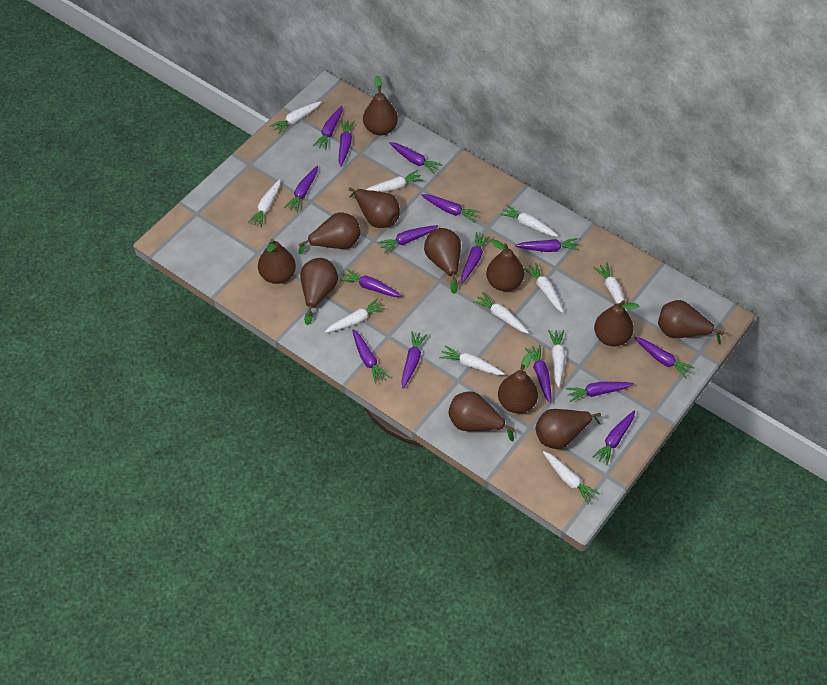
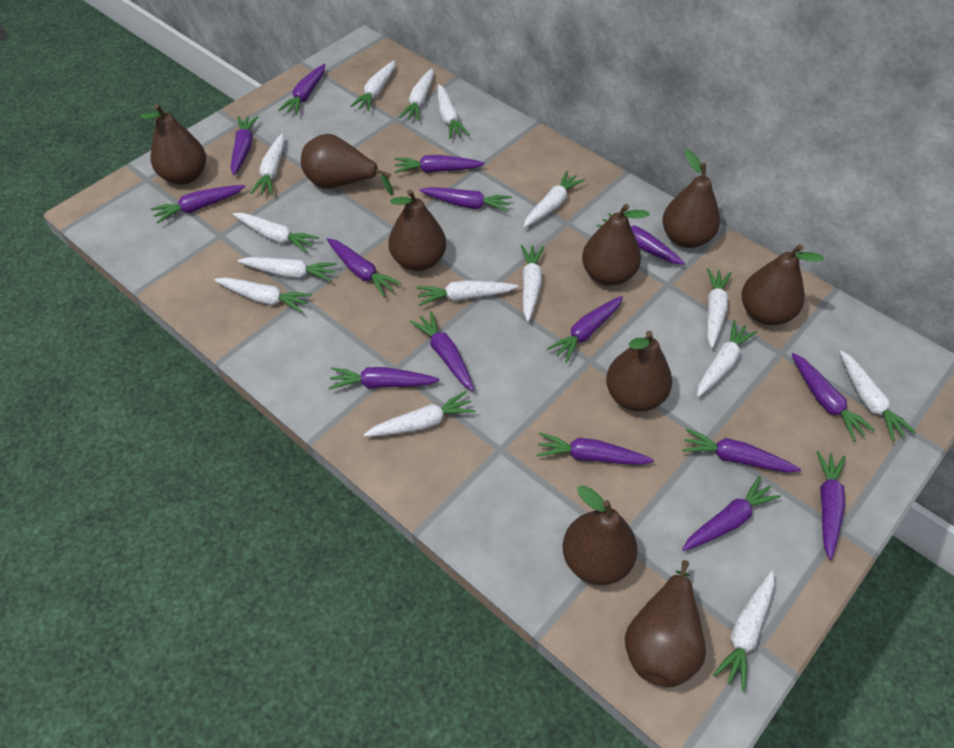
brown pear: 12 -> 9
white carrot: 11 -> 15

